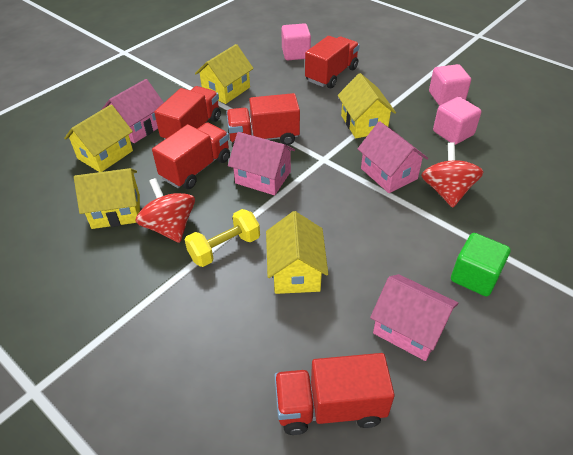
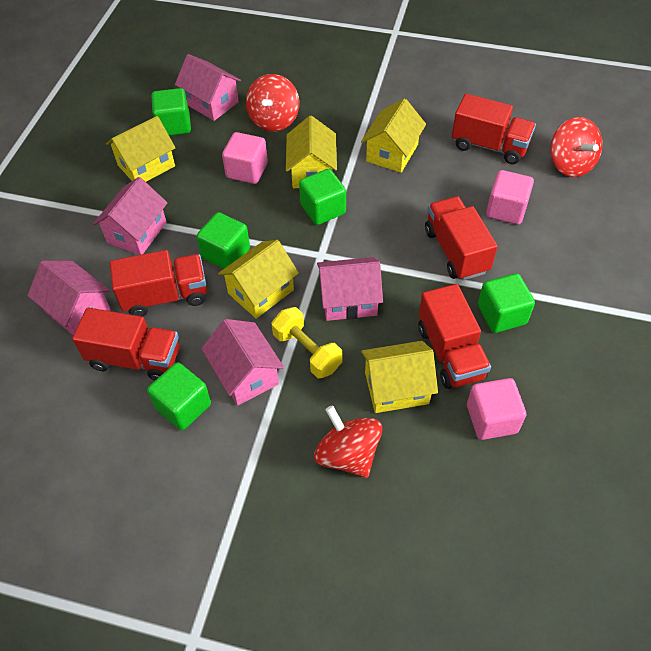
green cube: 1 -> 5
pink house: 4 -> 5
red spinning top: 2 -> 3

